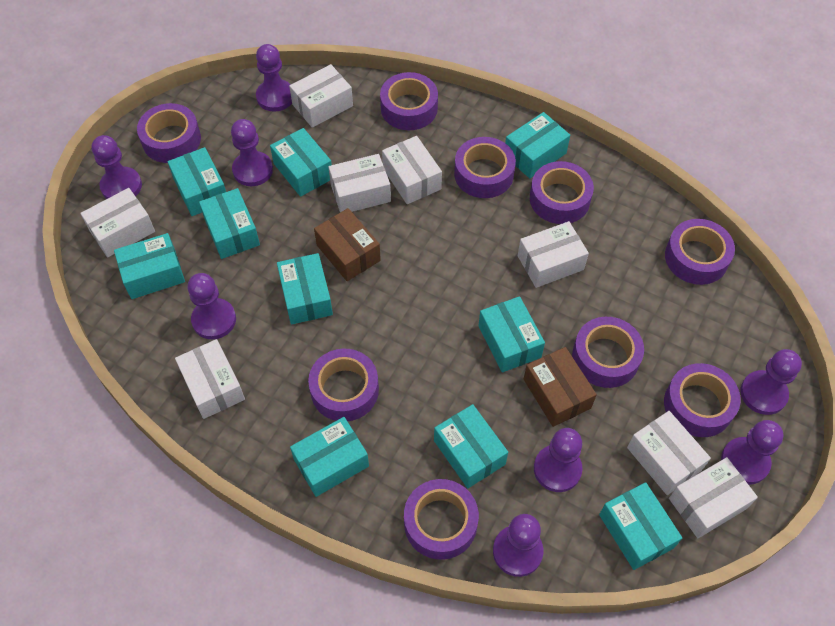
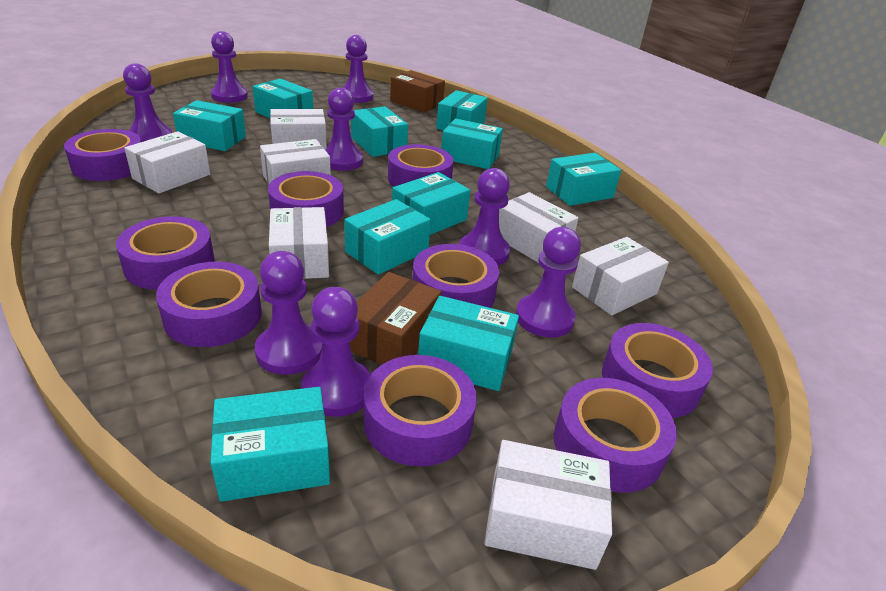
white box: 8 -> 7

